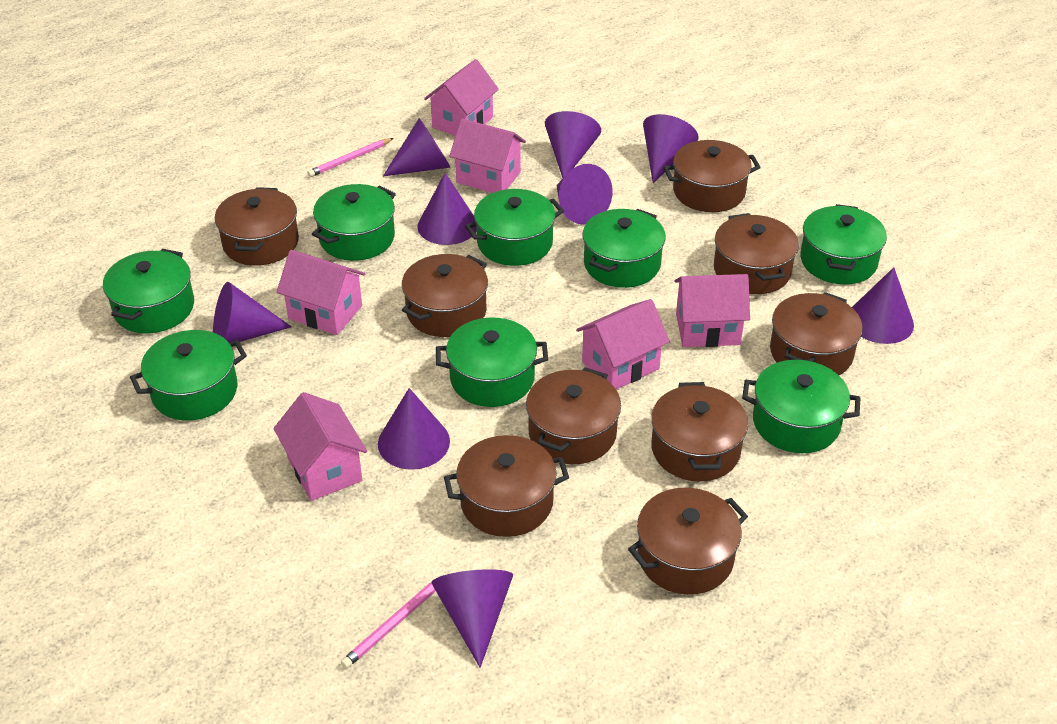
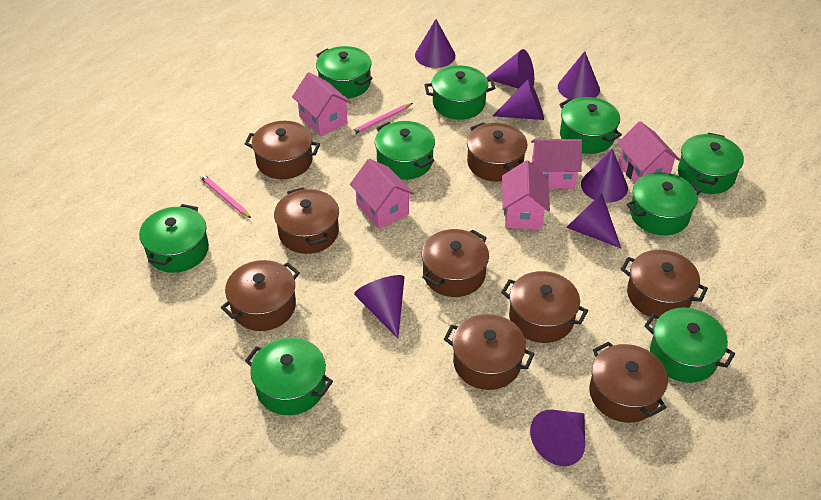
green pot: 8 -> 9
pink house: 6 -> 5
purple cone: 9 -> 8

